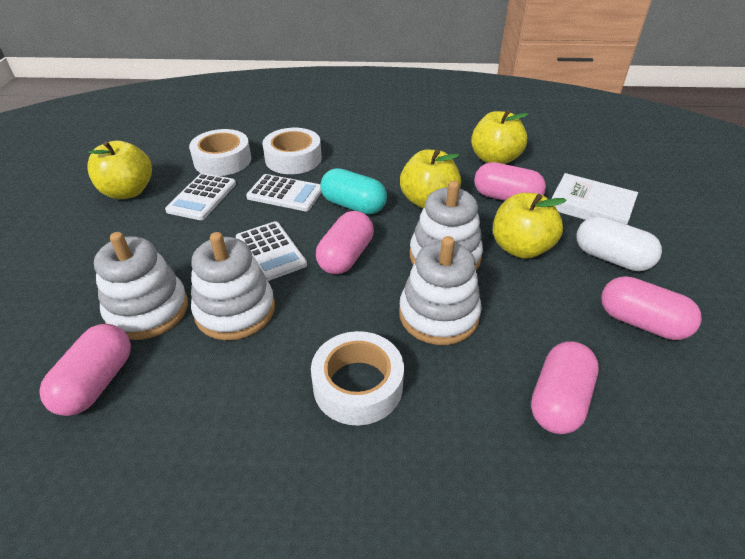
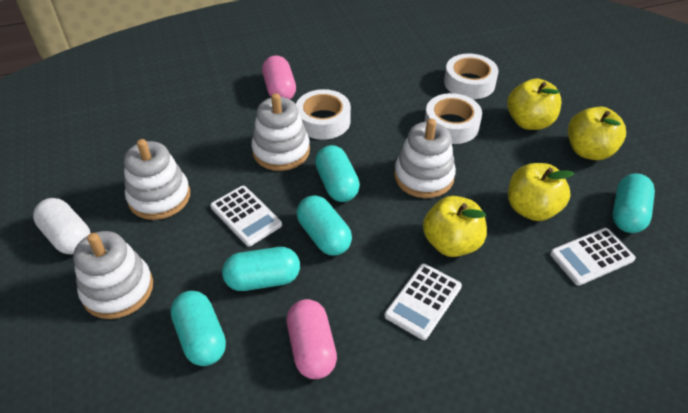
pink capsule: 5 -> 2
turquoise capsule: 1 -> 5
white book: 1 -> 0

